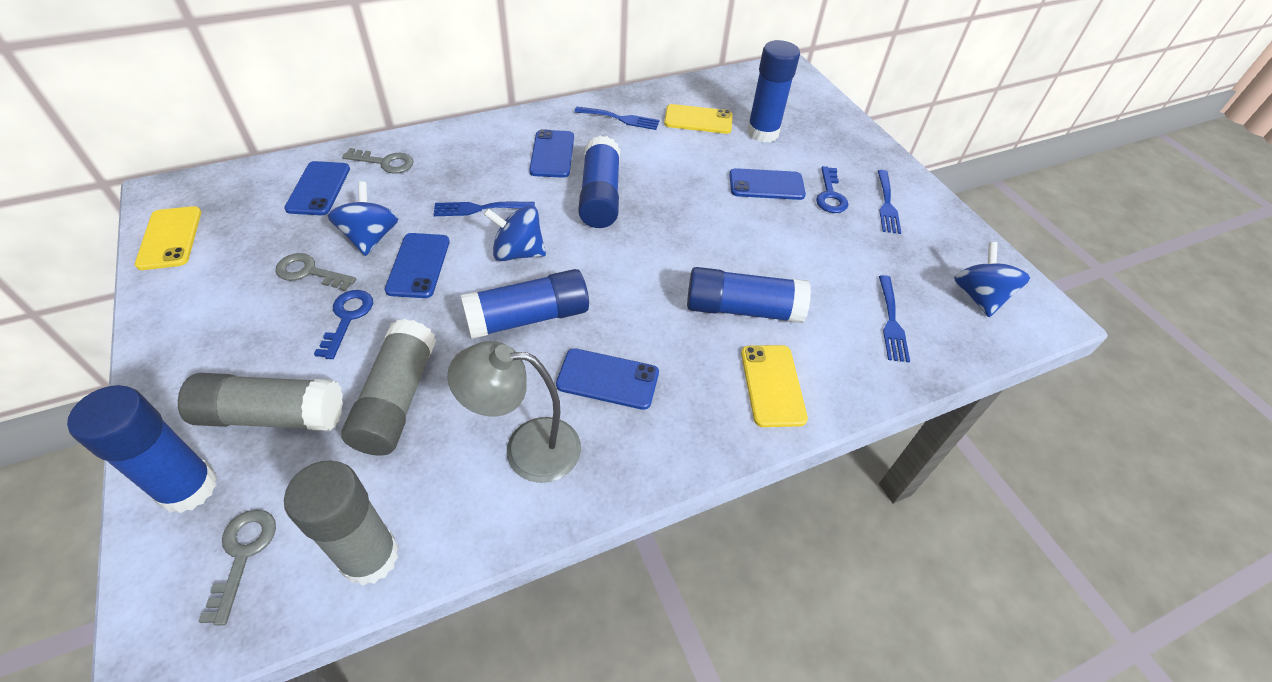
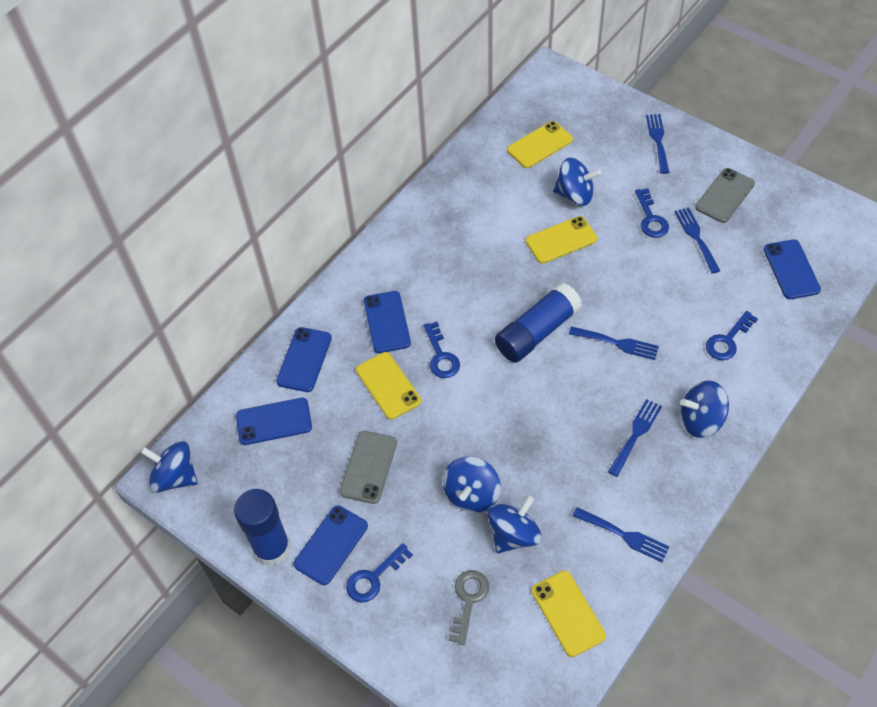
blue fork: 4 -> 5
blue glue stick: 5 -> 2
blue key: 2 -> 4
blue spinning top: 3 -> 5
grey glue stick: 3 -> 0
grey key: 3 -> 1
grey lamp: 1 -> 0
grey phone: 0 -> 2
yellow phone: 3 -> 4

